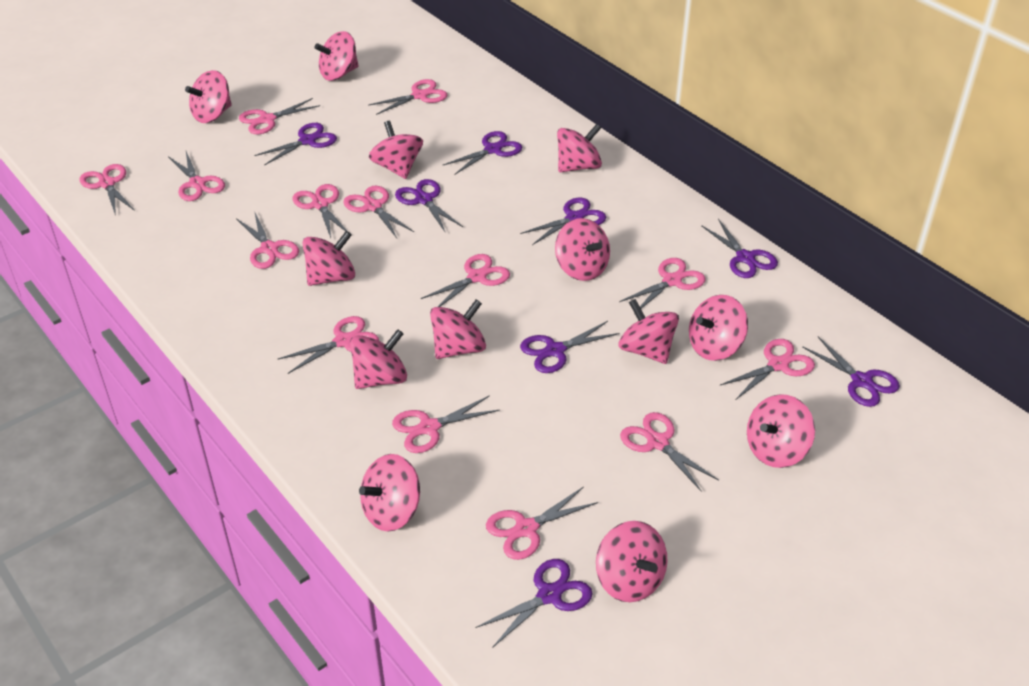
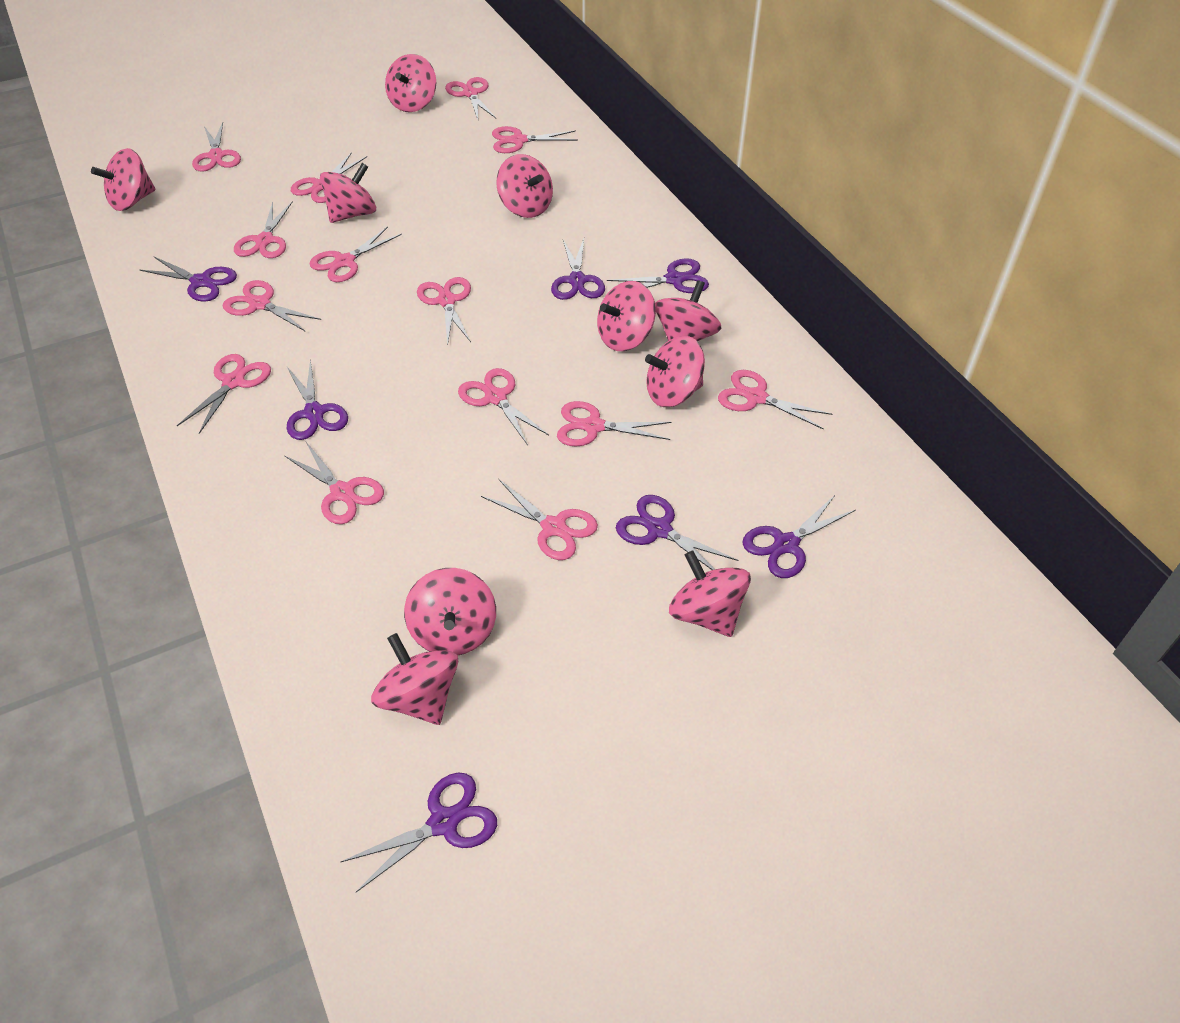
pink spinning top: 13 -> 10
purple scissors: 8 -> 7

